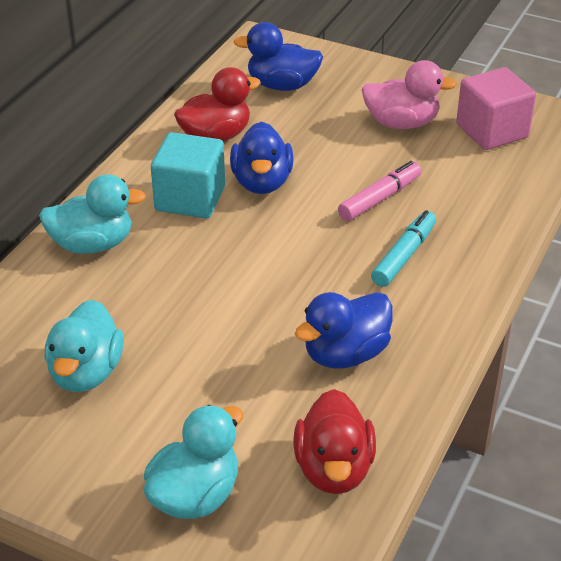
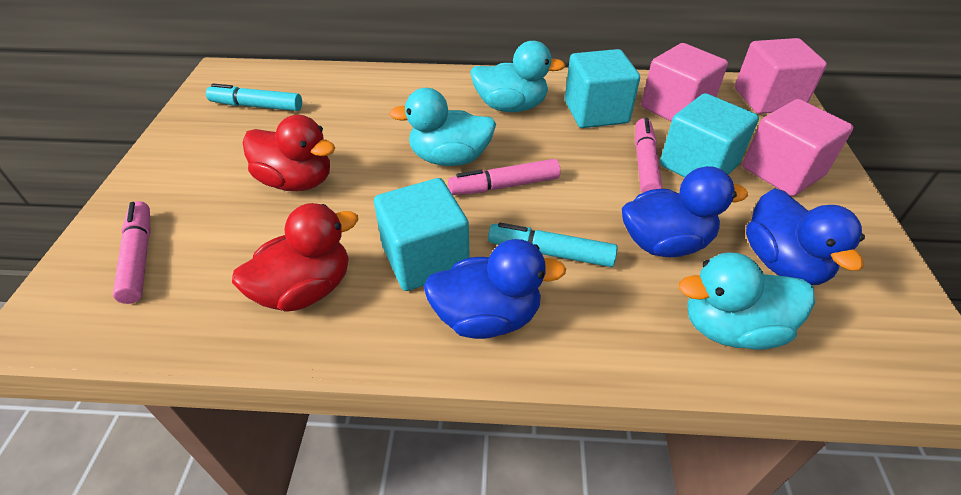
pink cube: 1 -> 3
pink duck: 1 -> 0
pink marker: 1 -> 3
turquoise cube: 1 -> 3
turquoise marker: 1 -> 2

